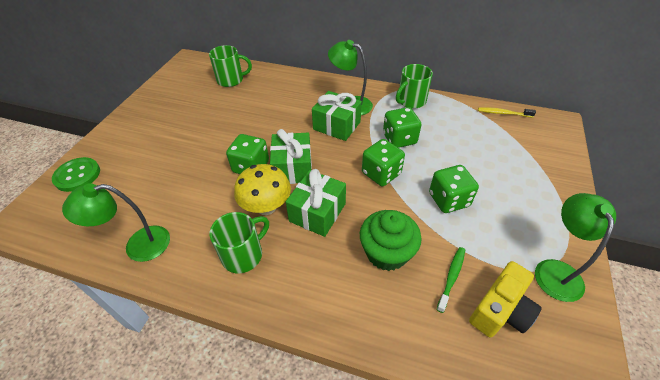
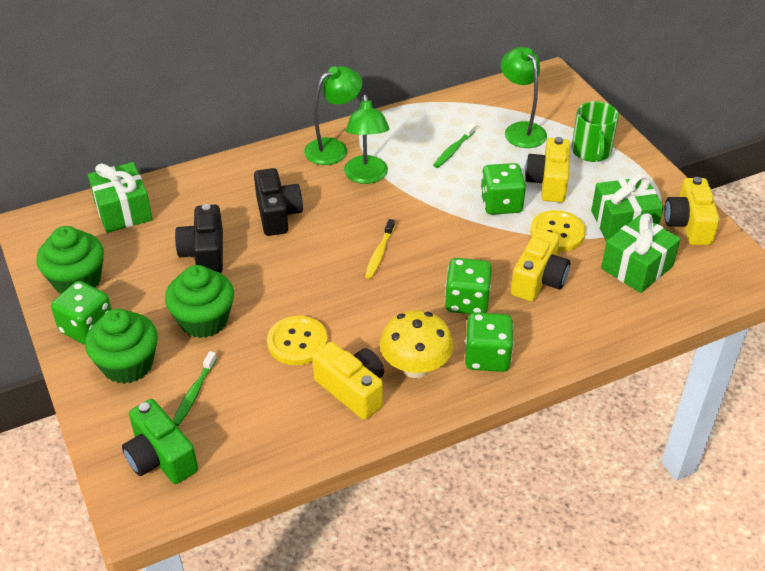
black camera: 0 -> 2
green button: 1 -> 0
green camera: 0 -> 1
green cupcake: 1 -> 3
green mug: 3 -> 1
green toothbrush: 1 -> 2
yellow button: 0 -> 2
yellow camera: 1 -> 4

